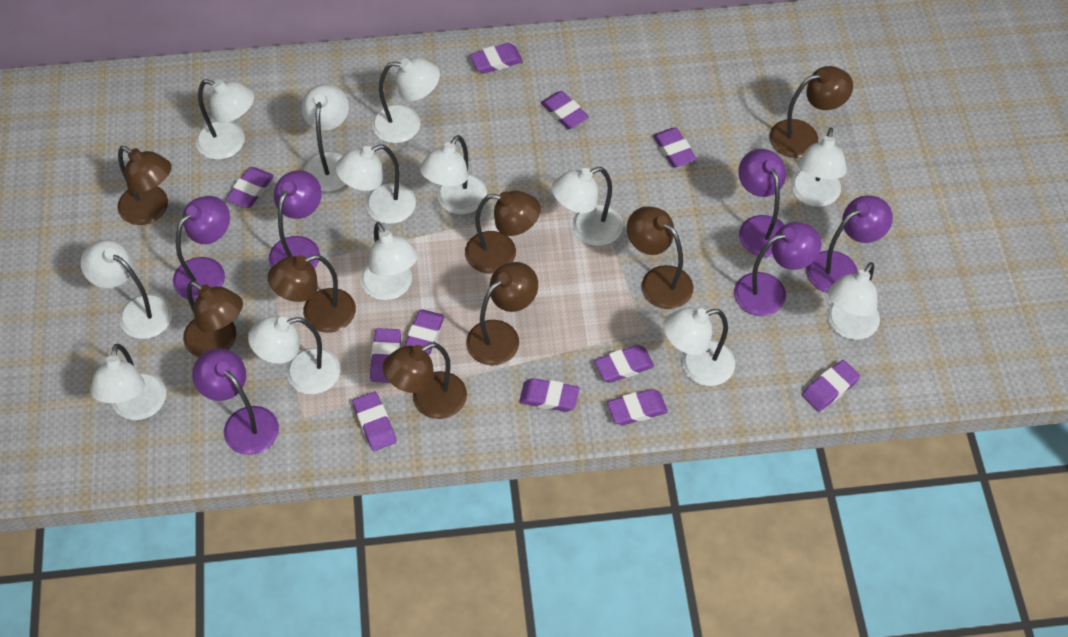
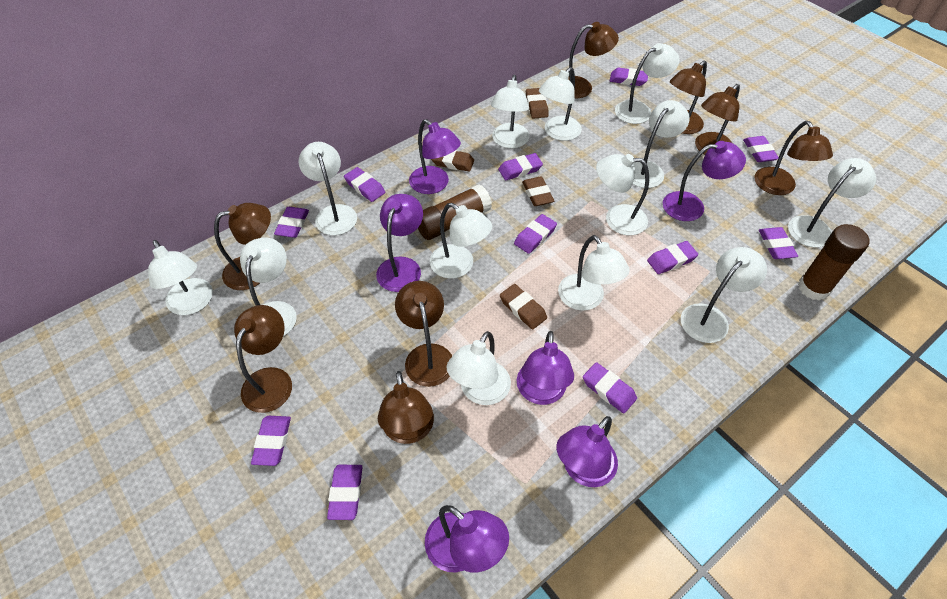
brown eraser: 0 -> 4
brown glue stick: 0 -> 2

